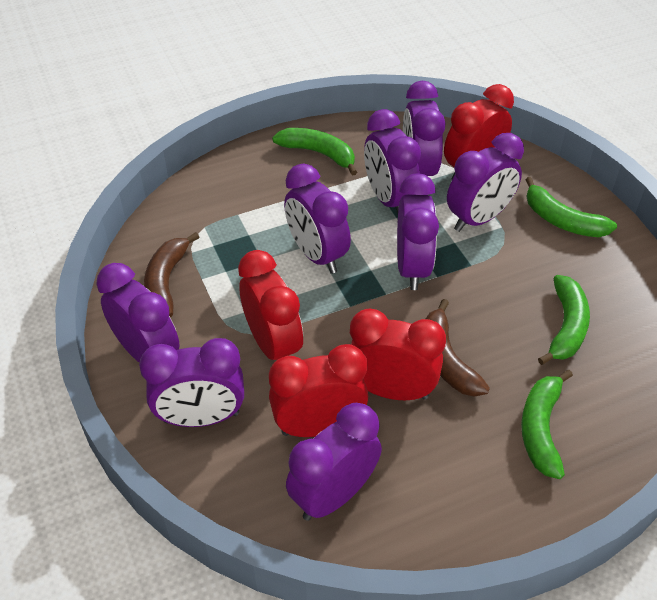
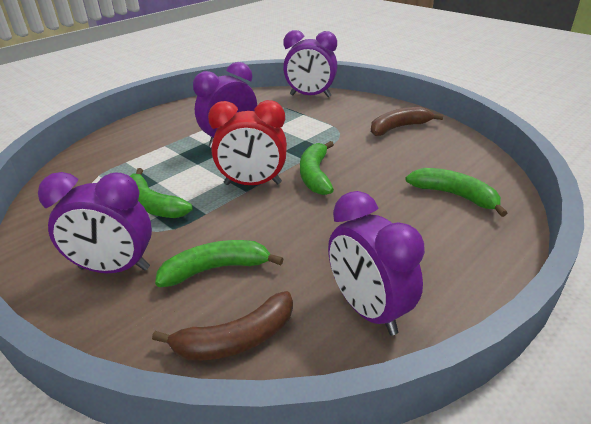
purple clock: 8 -> 4
red clock: 4 -> 1

